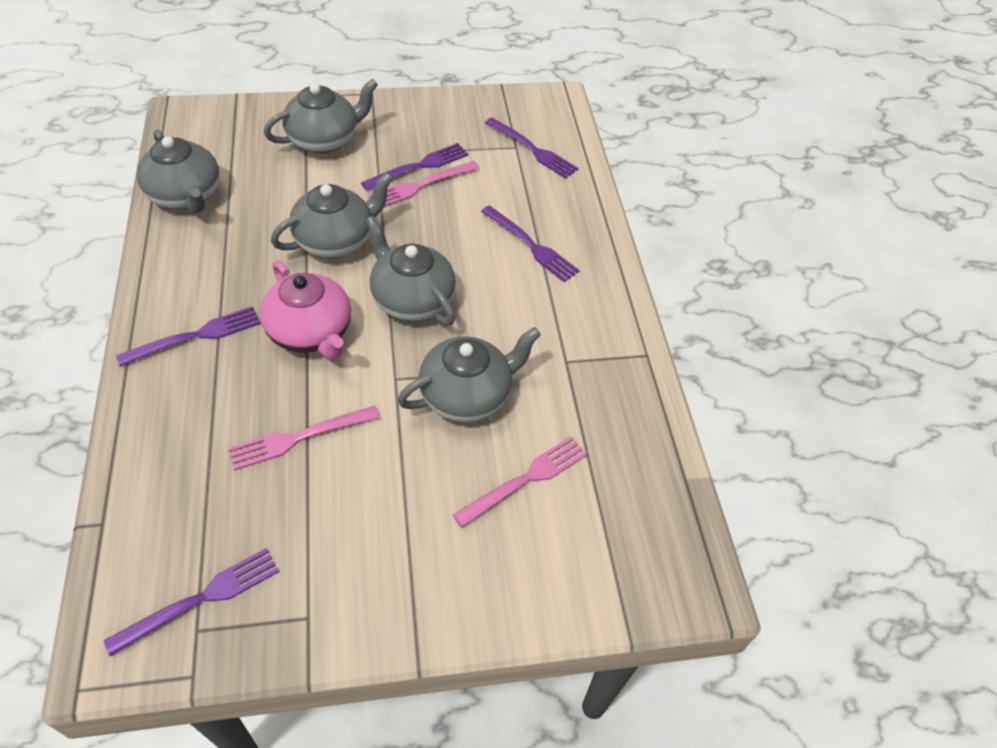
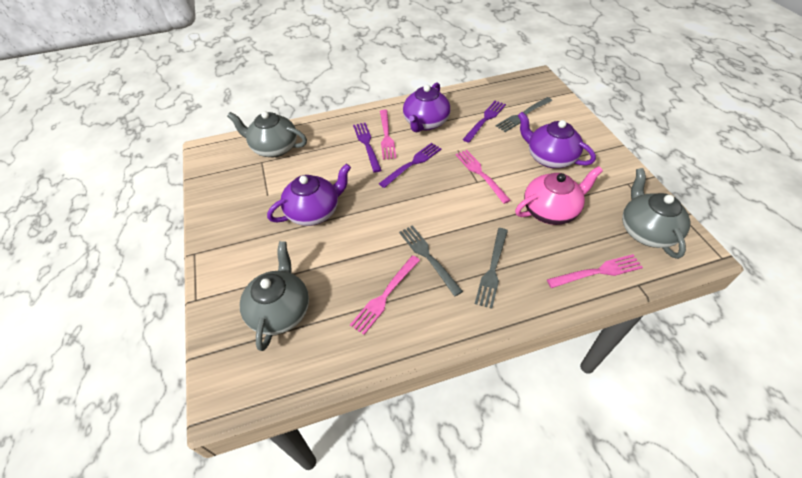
grey fork: 0 -> 3
grey teapot: 5 -> 3
pink fork: 3 -> 4
purple fork: 5 -> 3
purple teapot: 0 -> 3

